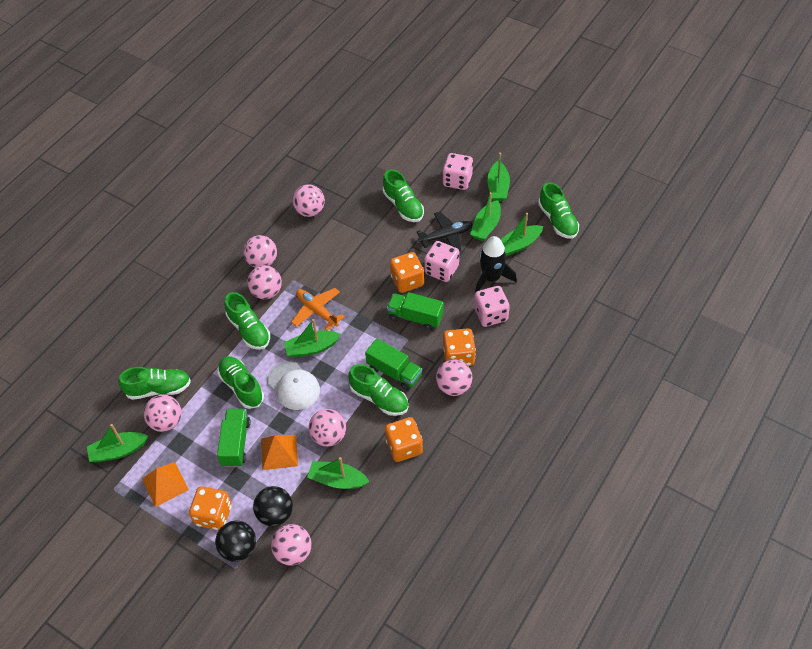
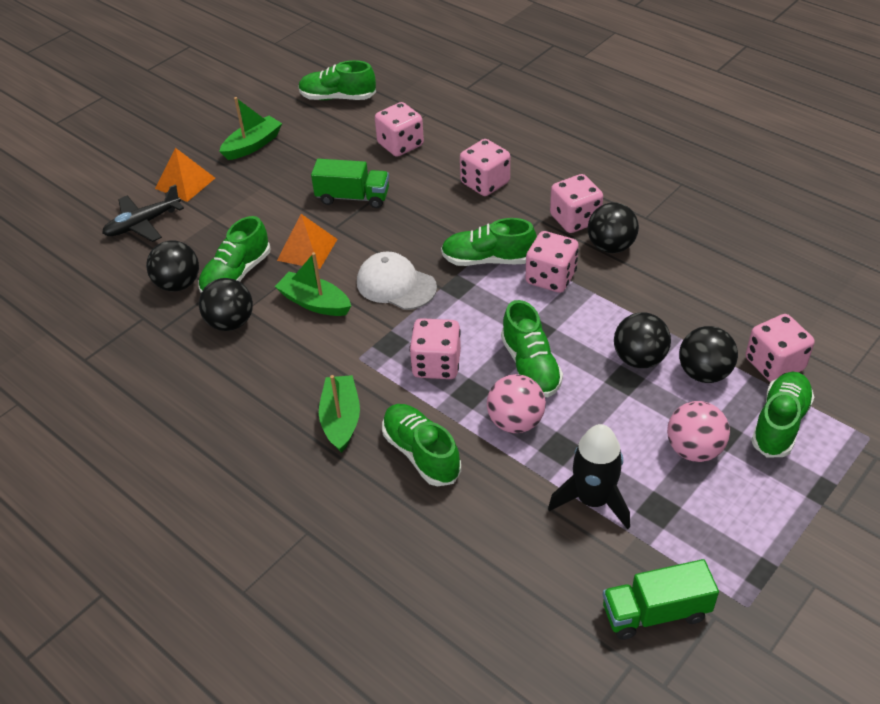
black ball: 2 -> 5
green boat: 6 -> 3
green truck: 3 -> 2
orange dice: 4 -> 0
orange plane: 1 -> 0
pink ball: 7 -> 2
pink dice: 3 -> 6

